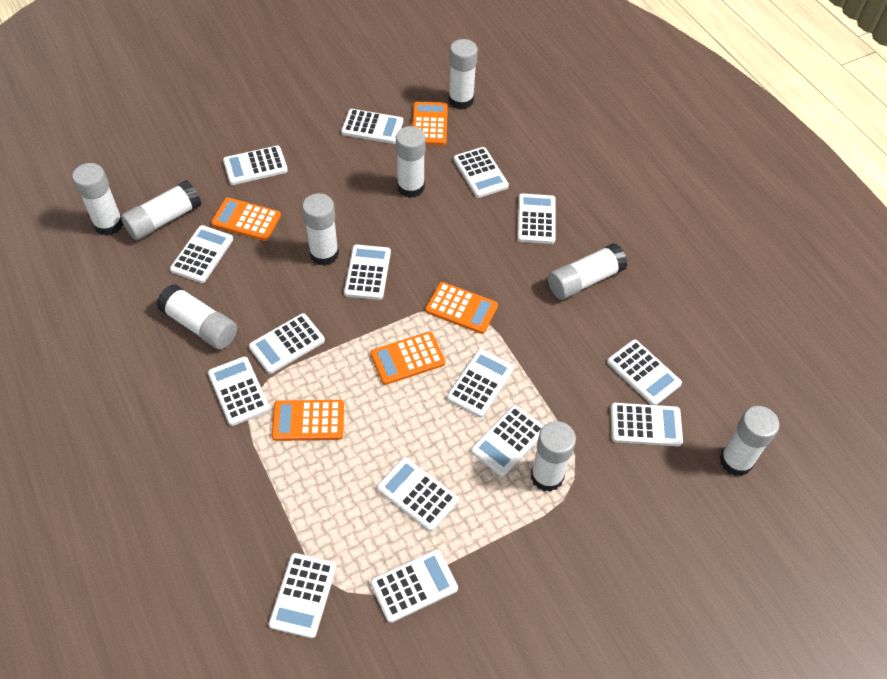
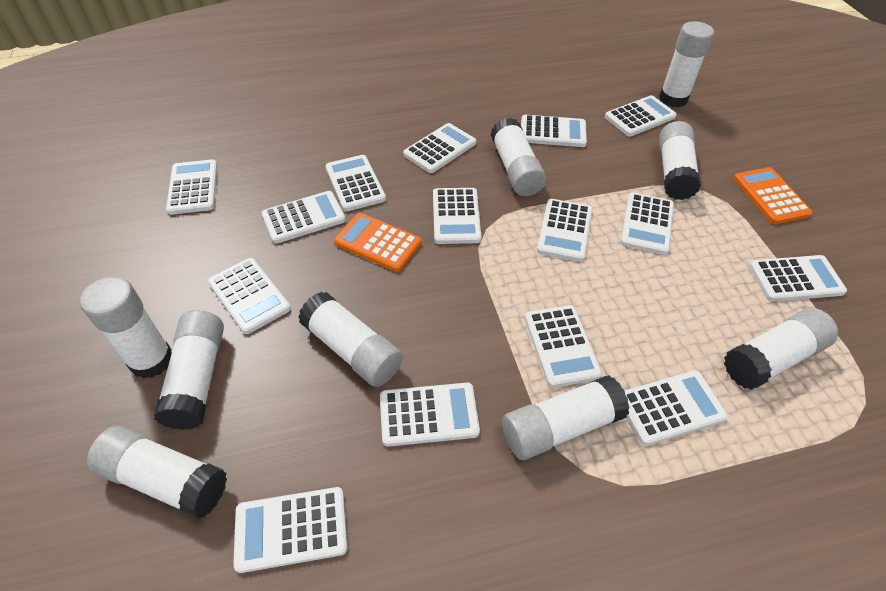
orange calculator: 5 -> 2

